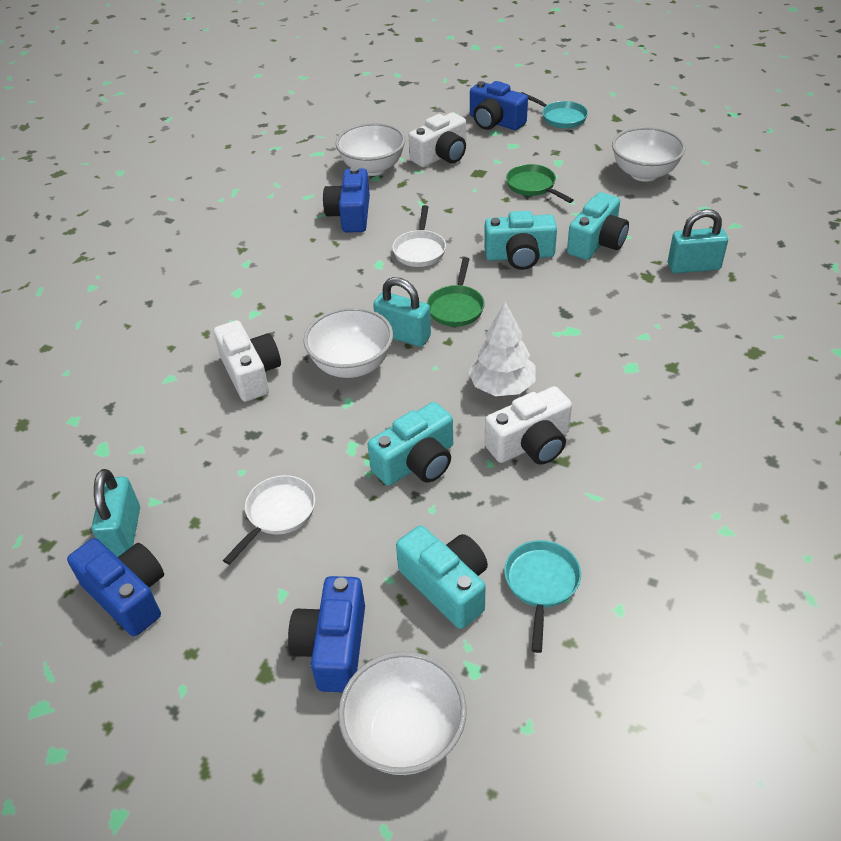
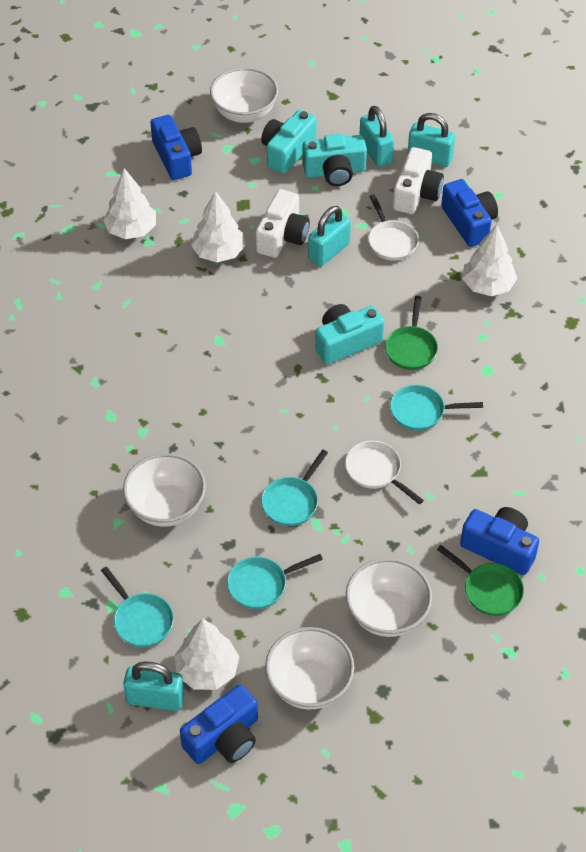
turquoise camera: 4 -> 3
turquoise padlock: 3 -> 4
turquoise pan: 2 -> 4
white camera: 3 -> 2
white tree: 1 -> 4

